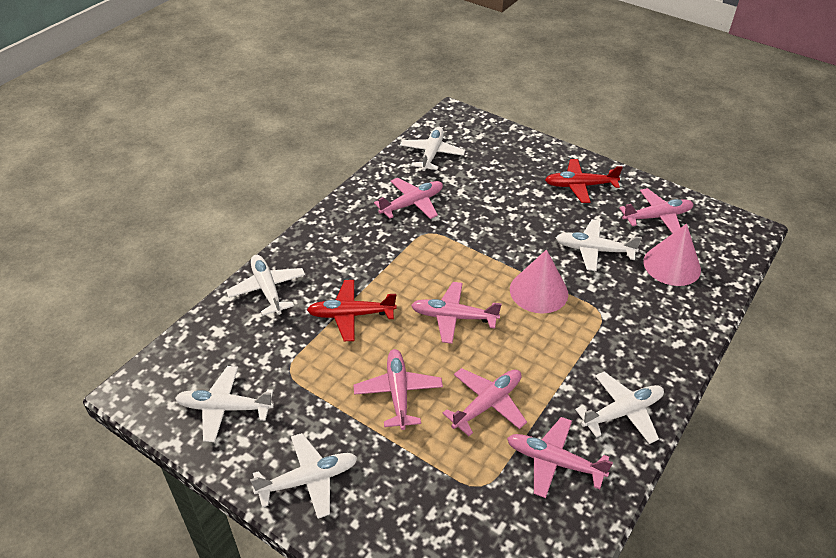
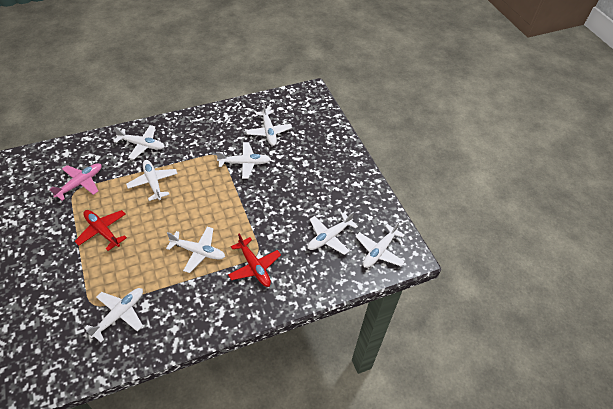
pink cone: 2 -> 0
pink plane: 6 -> 1
white plane: 6 -> 8

